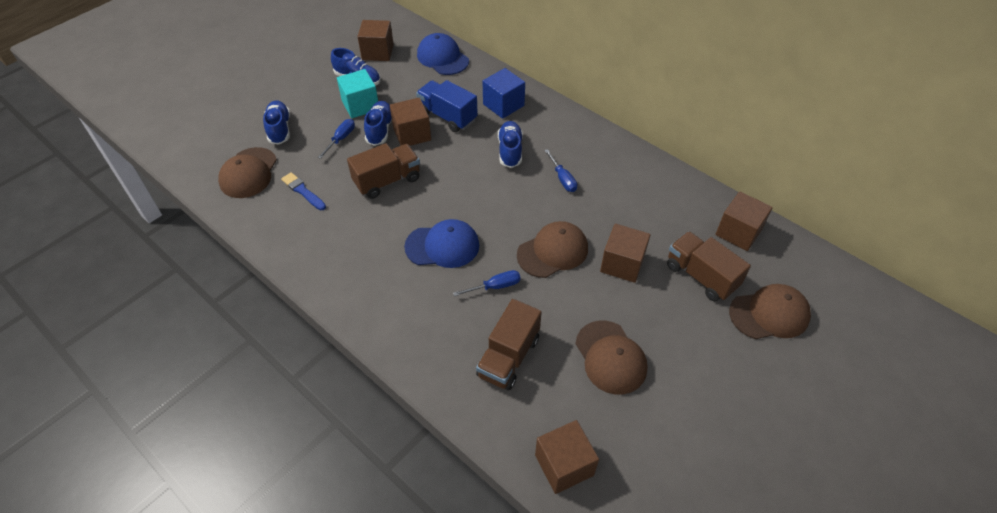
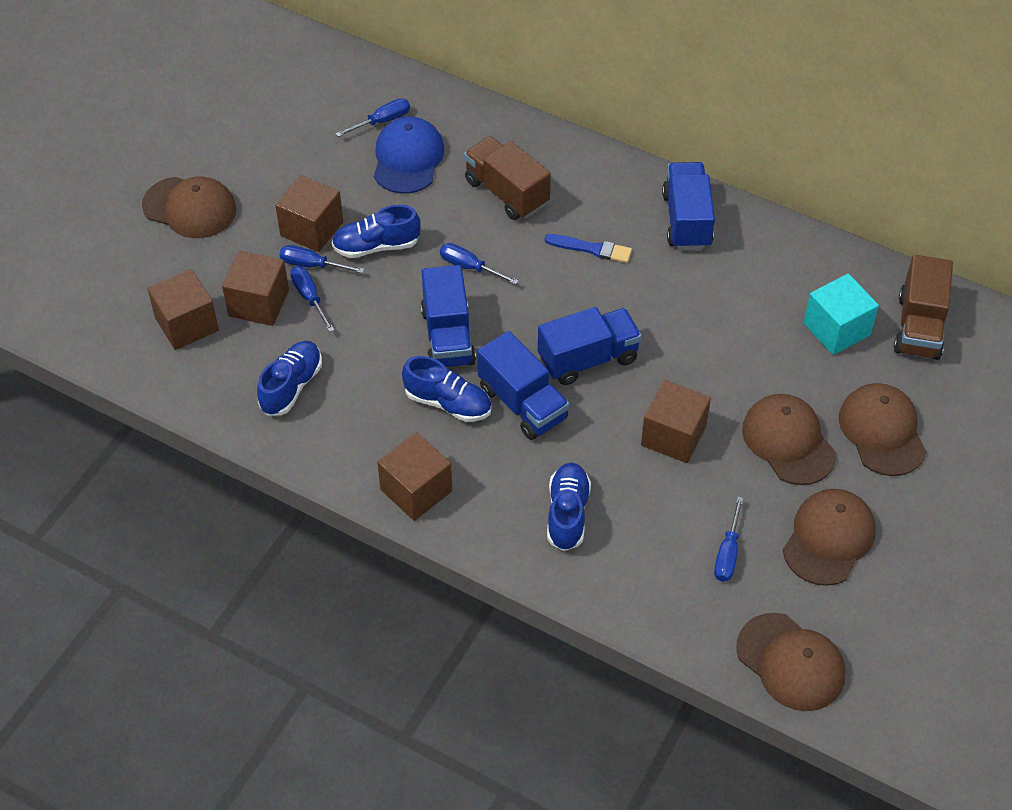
blue cap: 2 -> 1
blue cube: 1 -> 0
blue screwdriver: 3 -> 5
blue truck: 1 -> 4
brown cap: 4 -> 5
brown truck: 3 -> 2

